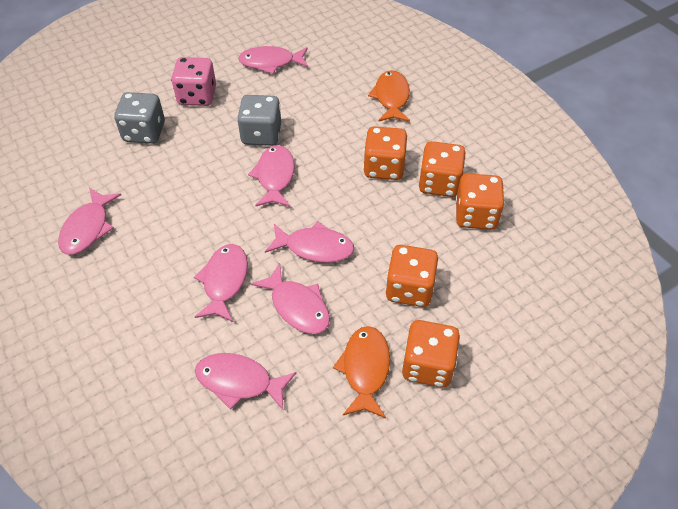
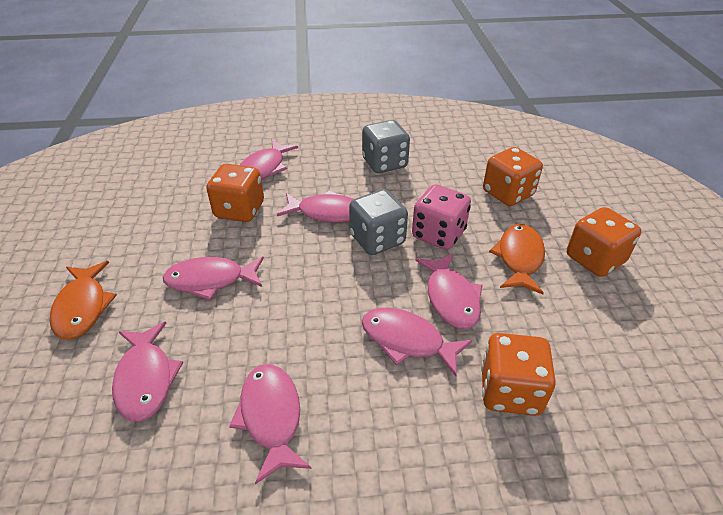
orange dice: 5 -> 4

